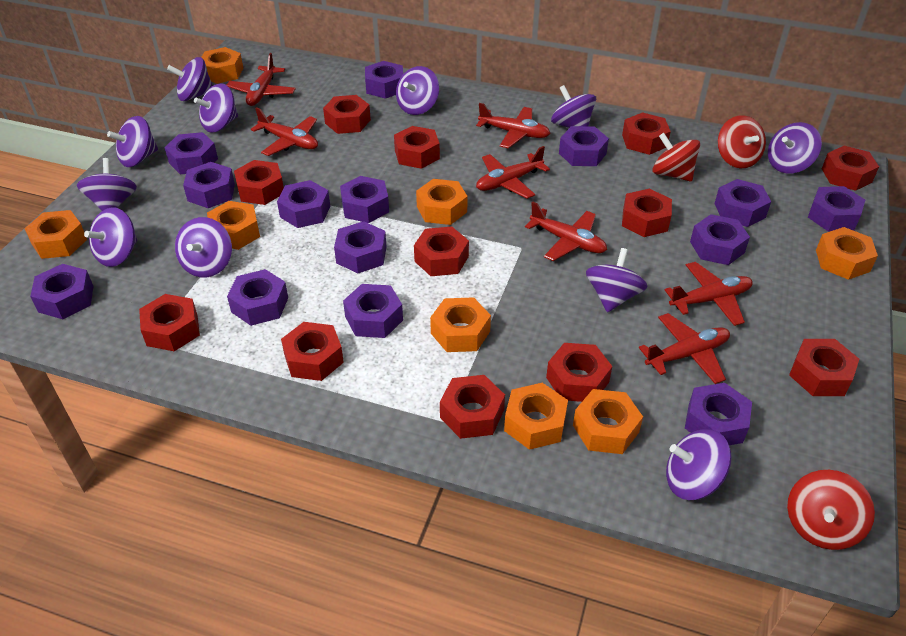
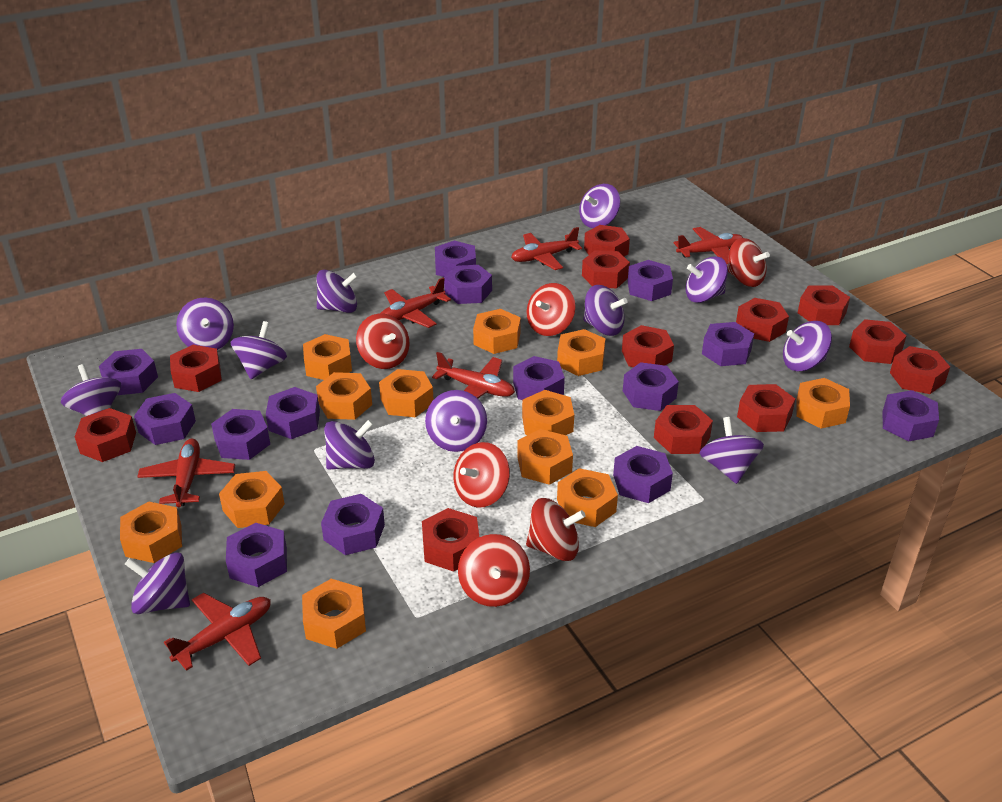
orange nut: 8 -> 12
purple spinning top: 11 -> 12
red plane: 7 -> 6
red spinning top: 3 -> 6

